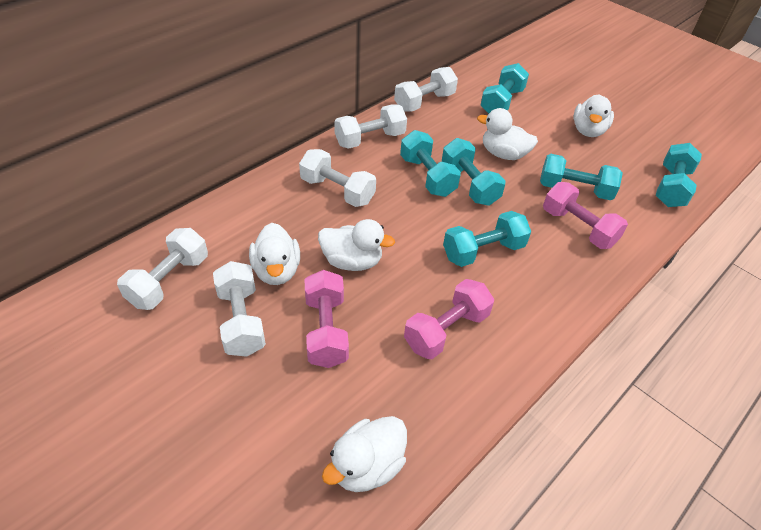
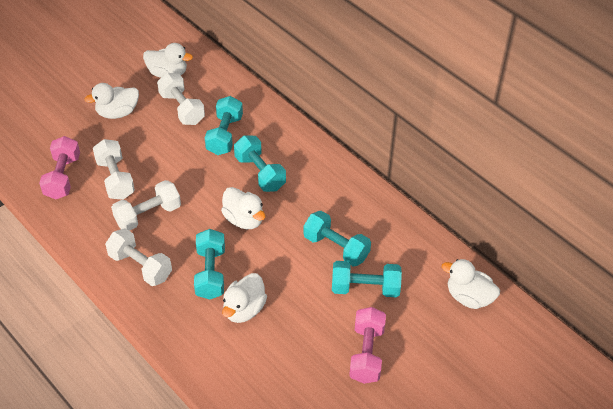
pink dumbbell: 3 -> 2
turquoise dumbbell: 6 -> 5
white dumbbell: 5 -> 4

